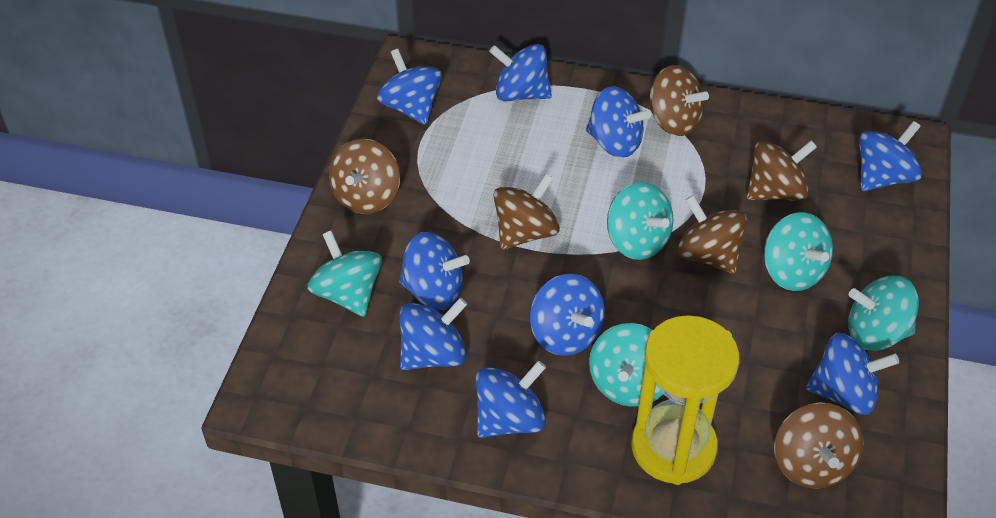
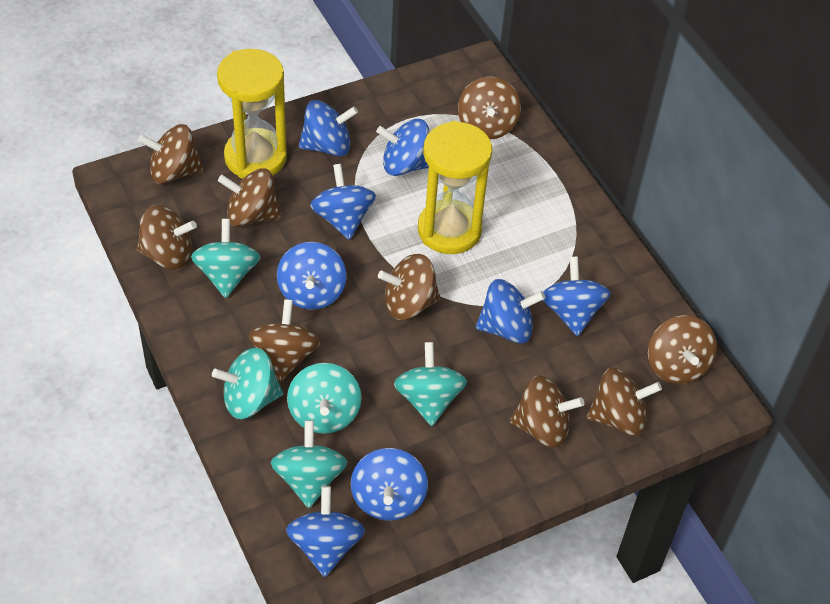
blue spinning top: 9 -> 8
brown spinning top: 6 -> 9
yellow hourglass: 1 -> 2

